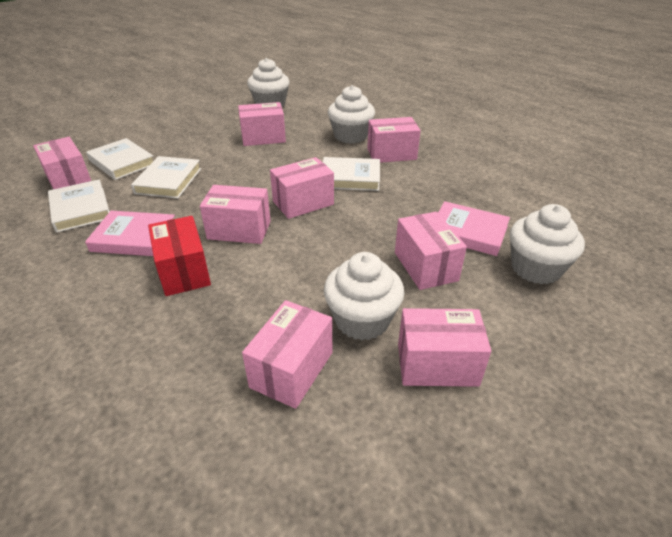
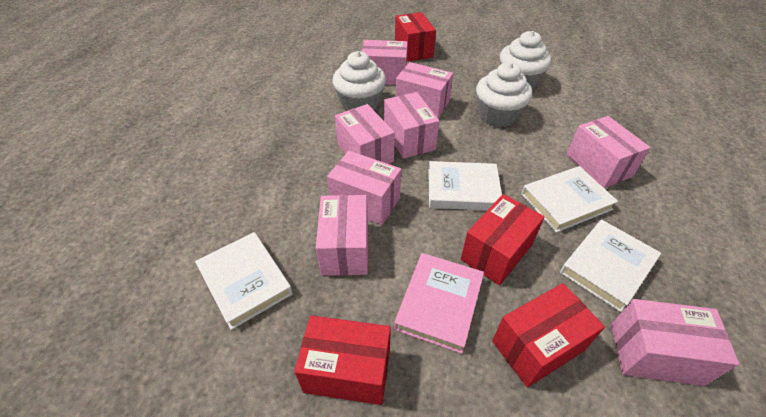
pink book: 2 -> 1
red box: 1 -> 4
white cupcake: 4 -> 3

